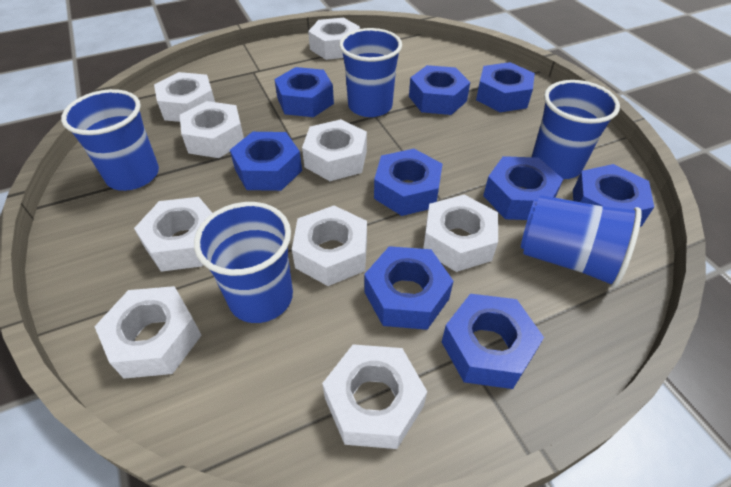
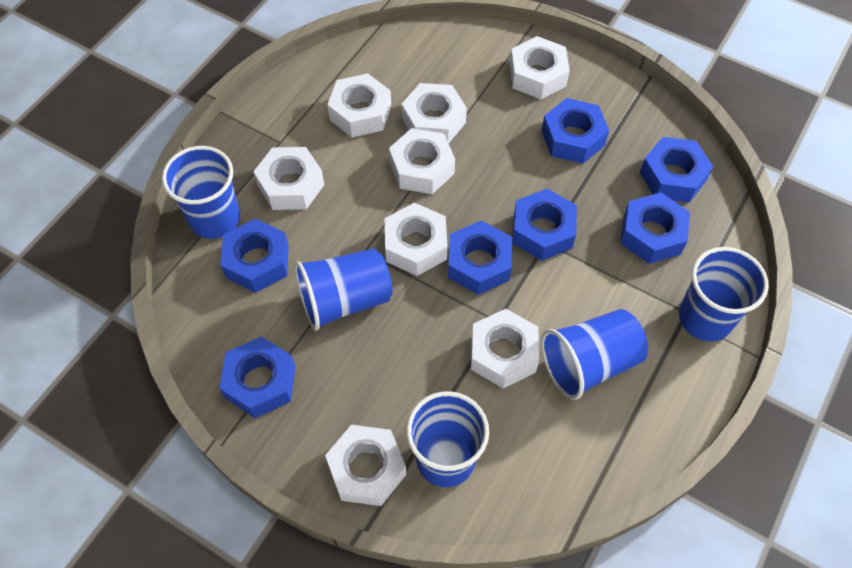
blue nut: 9 -> 7
white nut: 9 -> 8

